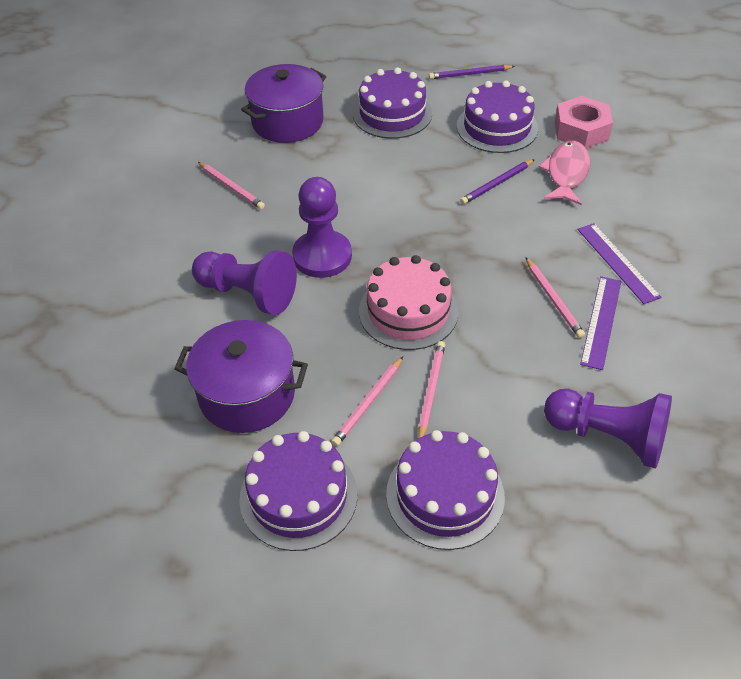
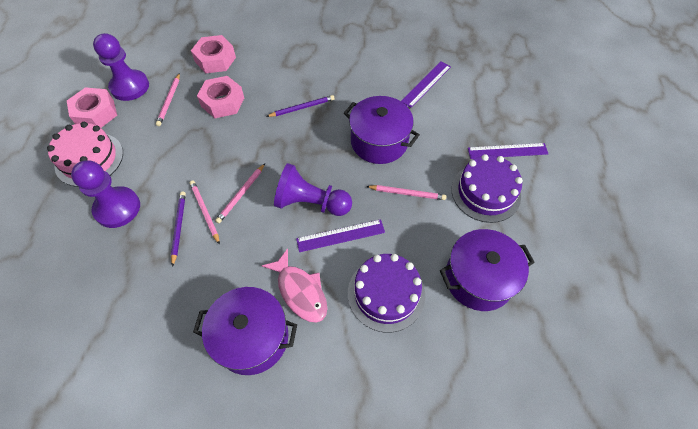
pink nut: 1 -> 3
purple cake: 4 -> 2
purple pot: 2 -> 3
purple ruler: 2 -> 3

